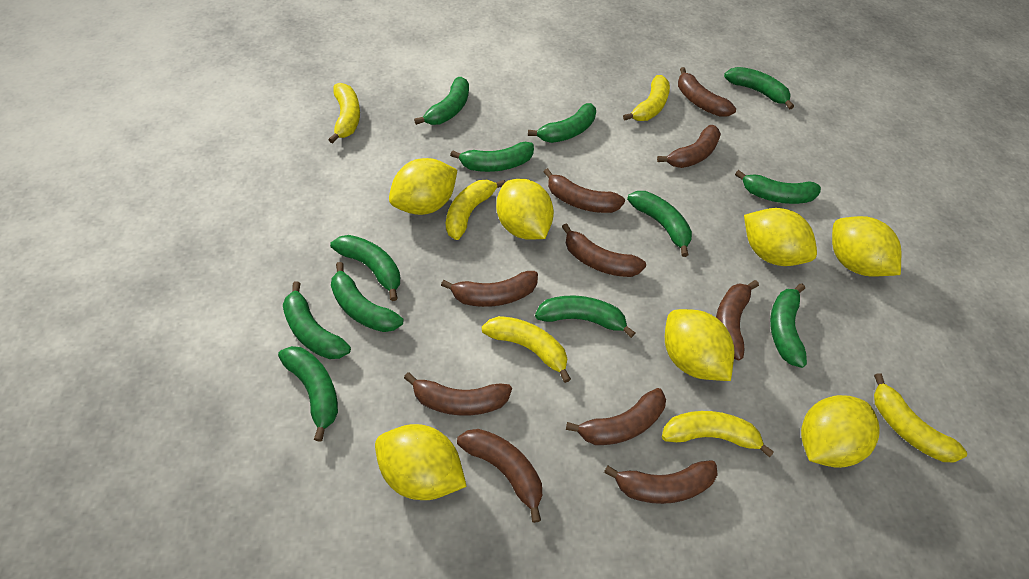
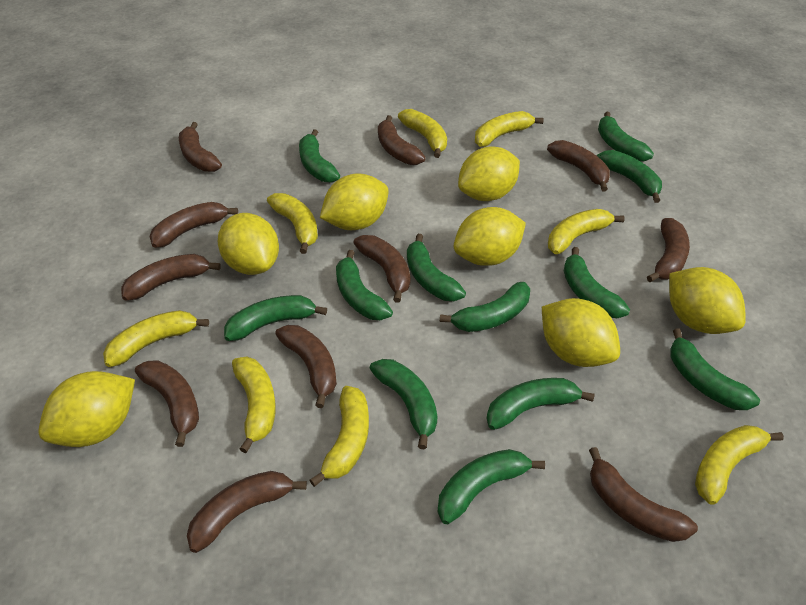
brown banana: 10 -> 11
yellow banana: 6 -> 8

